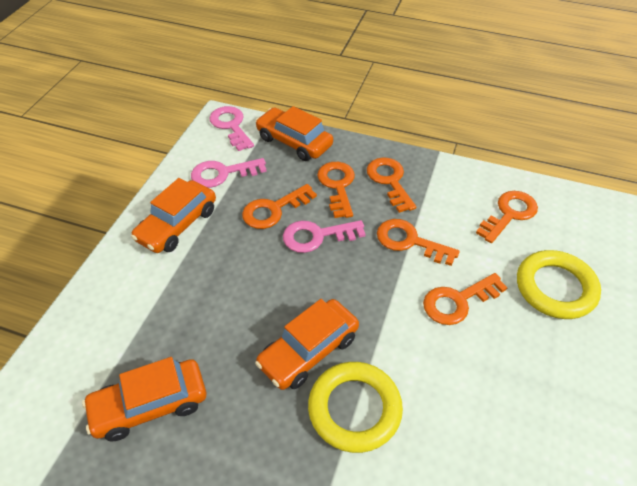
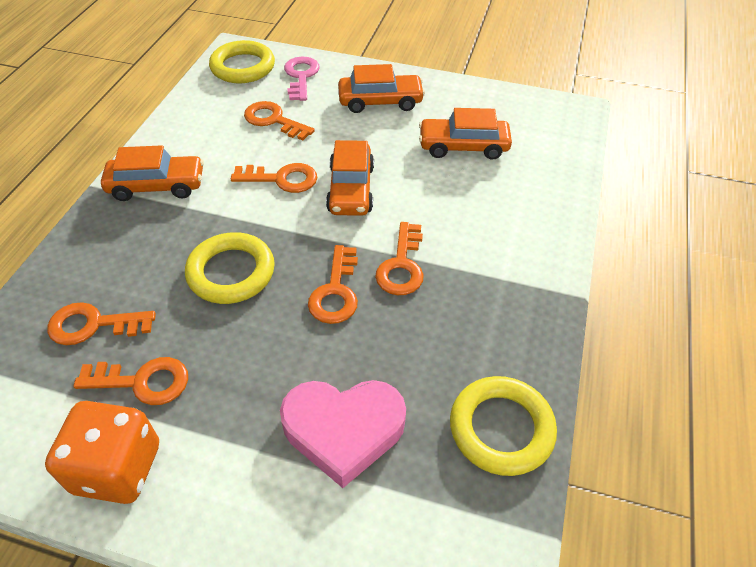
orange dice: 0 -> 1
pink heart: 0 -> 1
pink key: 3 -> 1
yellow ring: 2 -> 3

